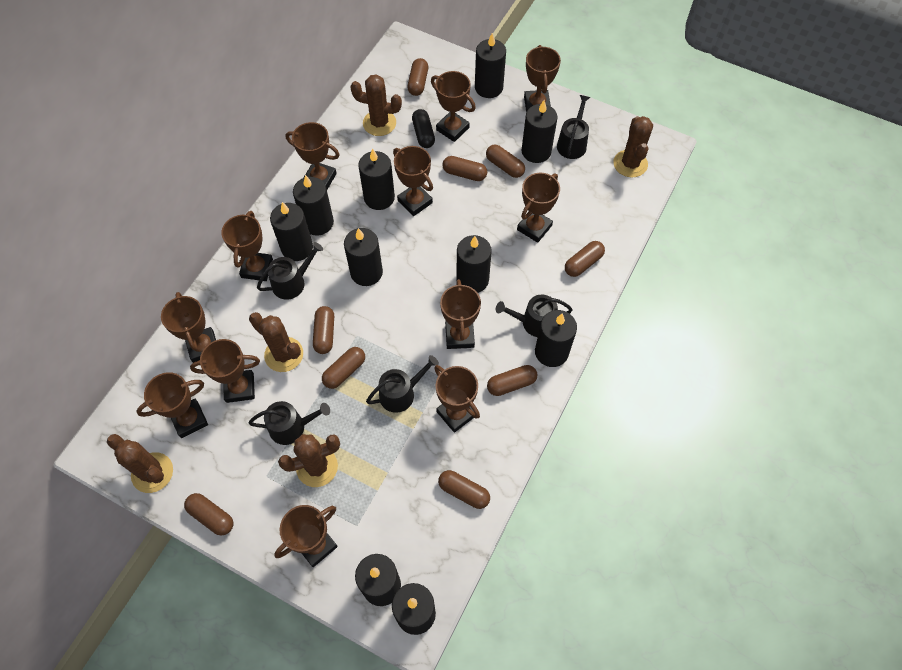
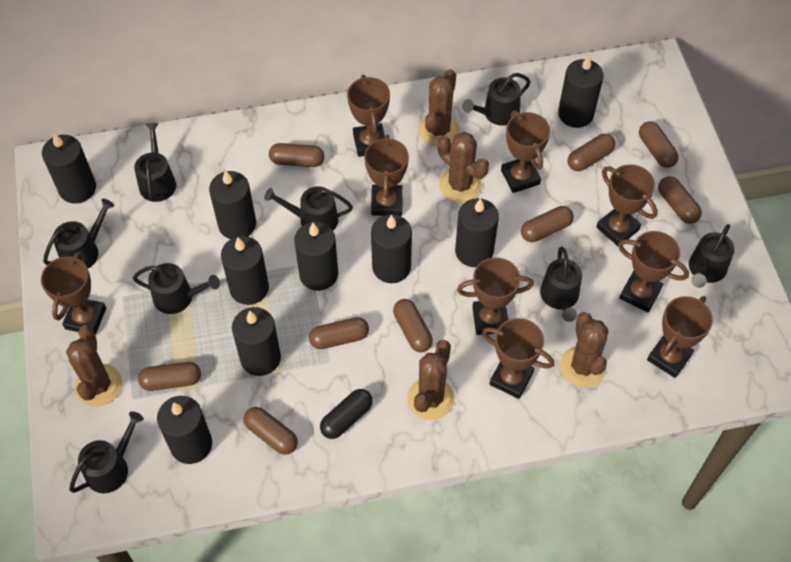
black candle: 10 -> 9
black watering can: 5 -> 8
brown trophy: 12 -> 9

